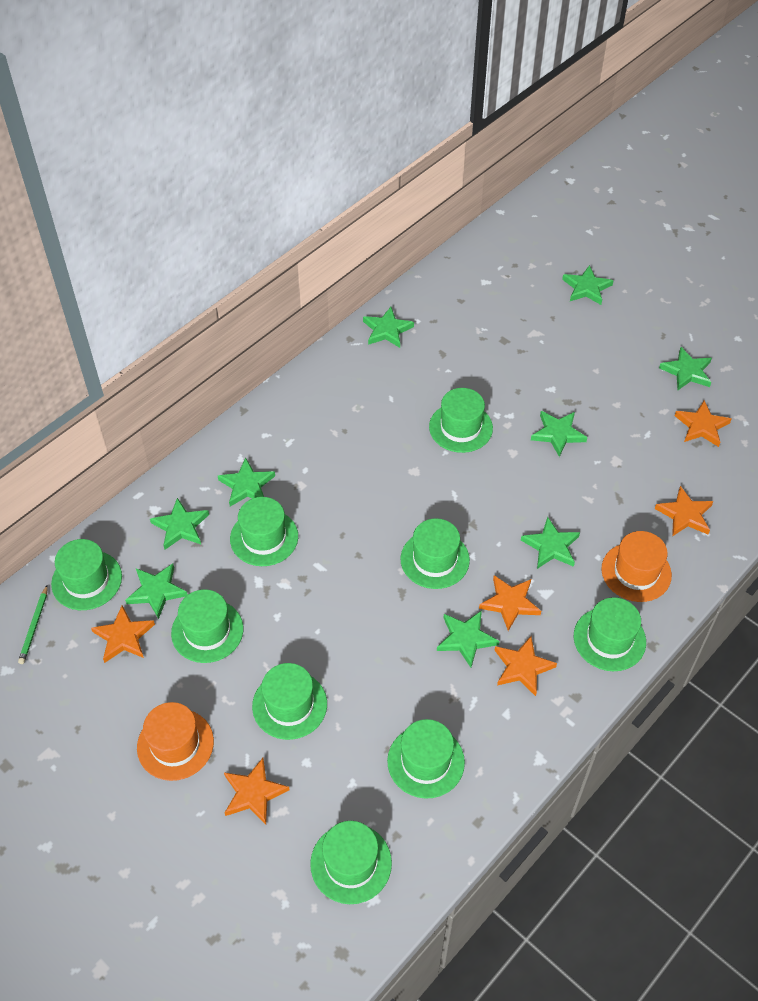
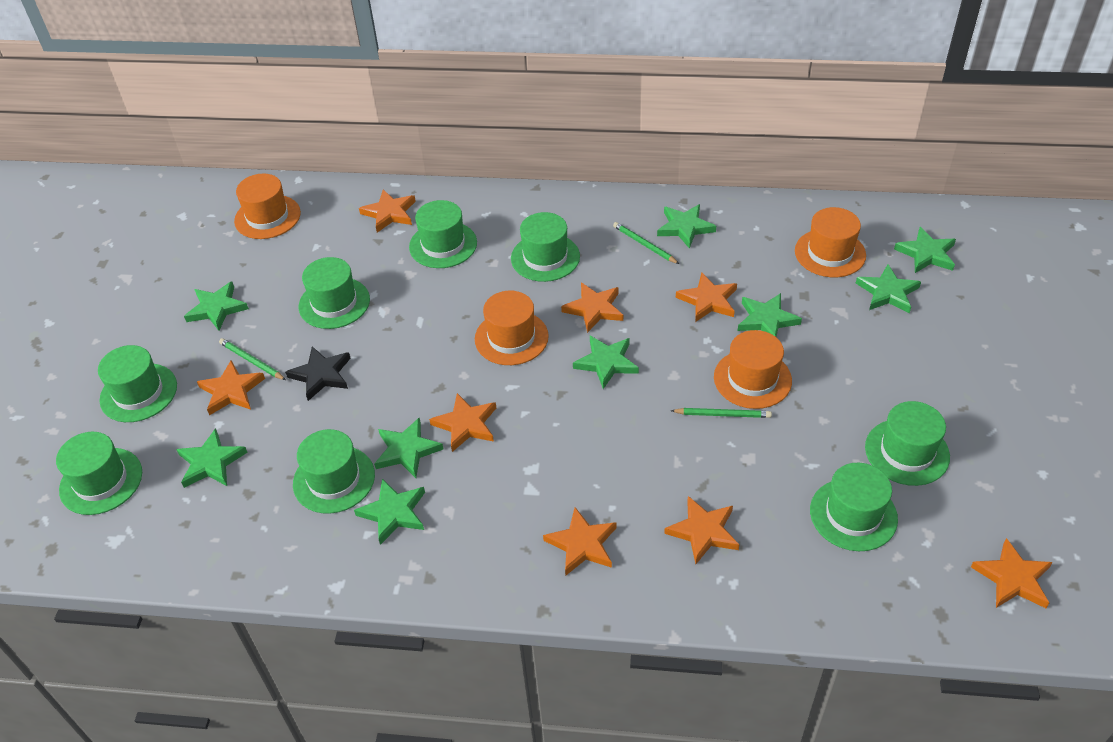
black star: 0 -> 1
green hat: 9 -> 8
green pencil: 1 -> 3
orange hat: 2 -> 4
orange star: 6 -> 8

